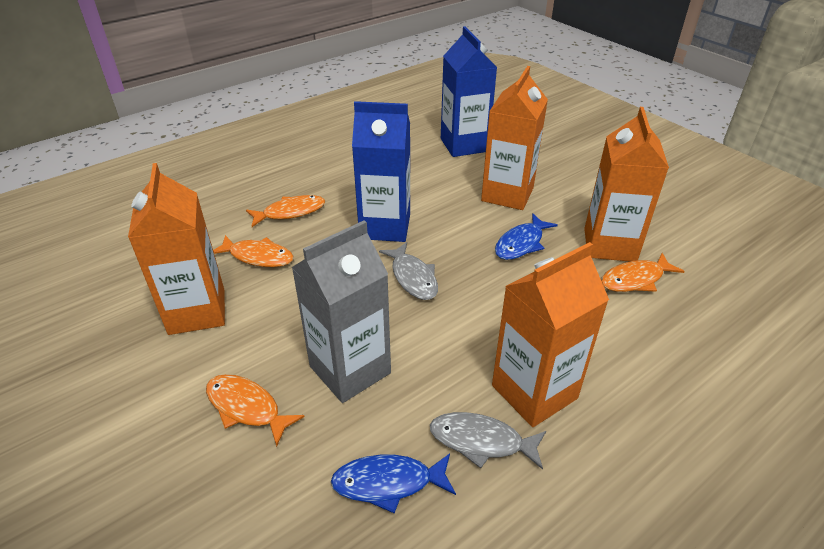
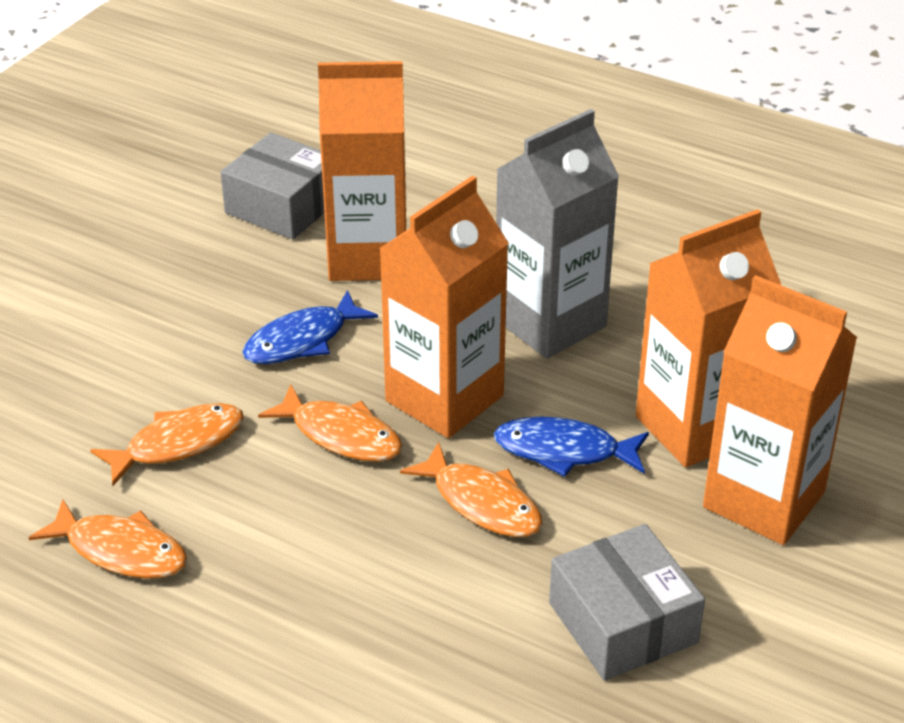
blue carton: 2 -> 0
grey box: 0 -> 2
grey fish: 2 -> 0

